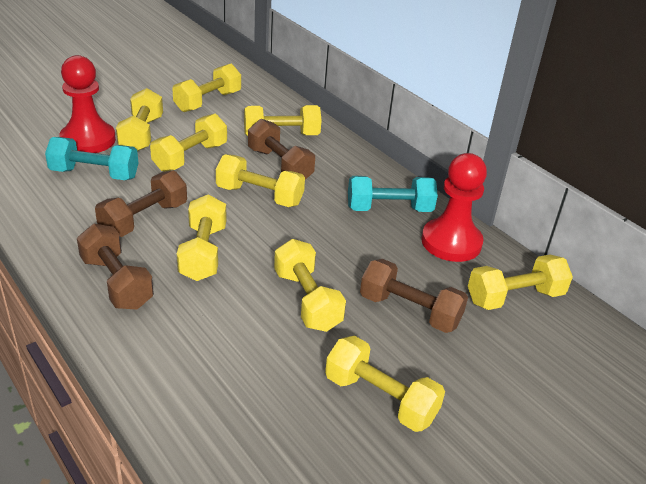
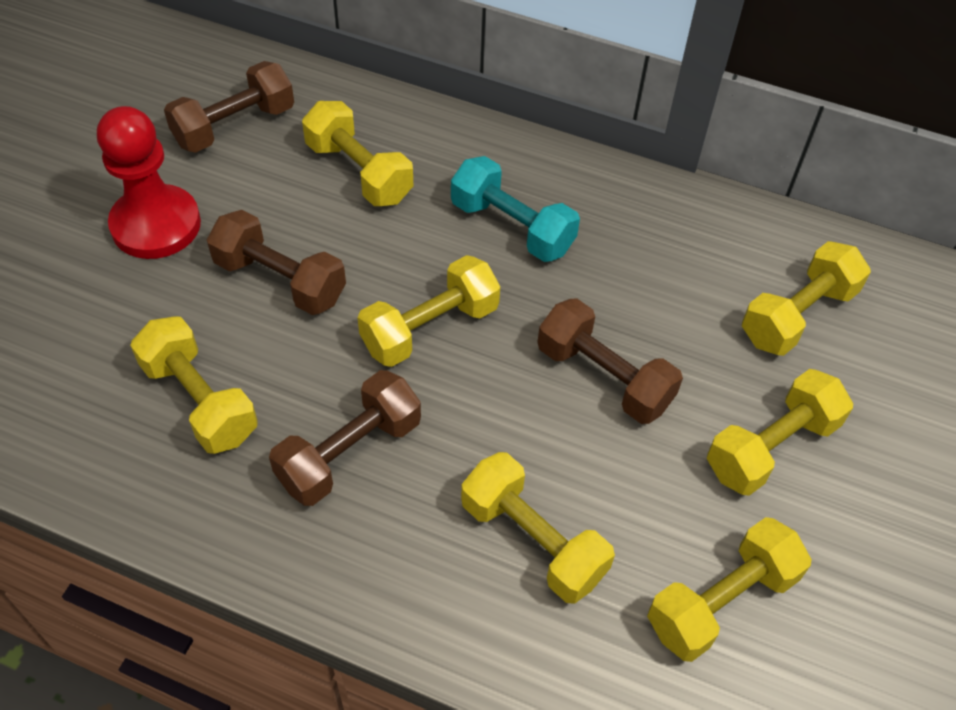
red pawn: 2 -> 1
turquoise dumbbell: 2 -> 1
yellow dumbbell: 9 -> 7

